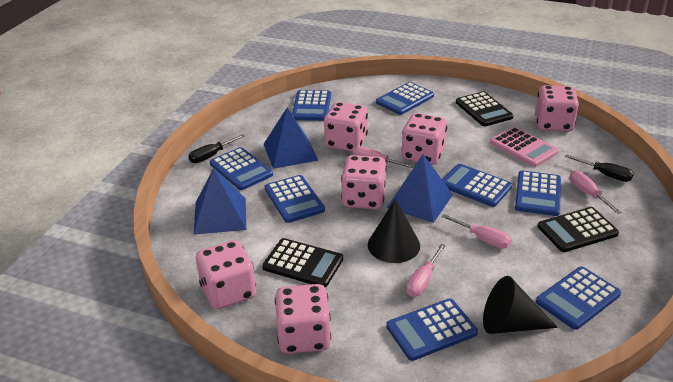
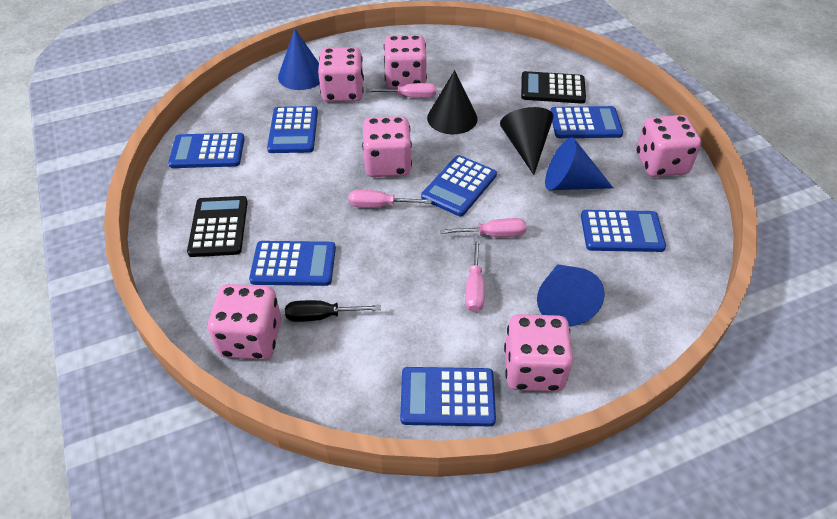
black calculator: 3 -> 2
black screwdriver: 2 -> 1
blue calculator: 8 -> 7
blue cone: 0 -> 3
blue pyramid: 3 -> 0
pink calculator: 1 -> 0

